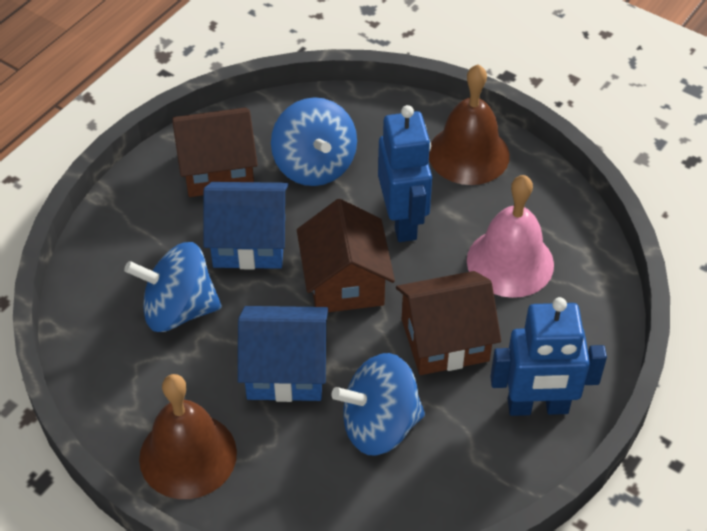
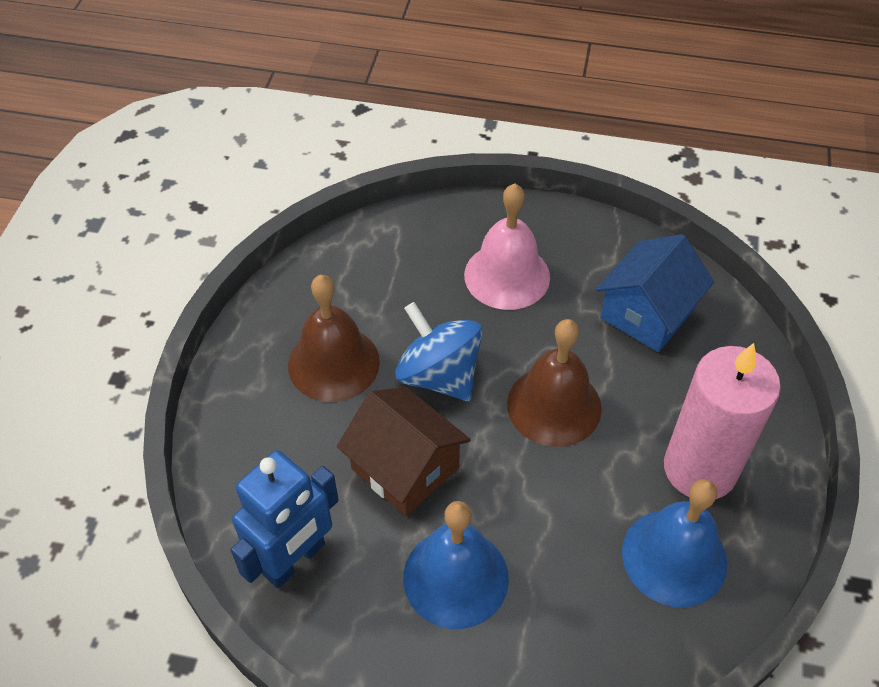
blue bell: 0 -> 2
blue house: 2 -> 1
blue robot: 2 -> 1
blue spinning top: 3 -> 1
brown house: 3 -> 1
pink candle: 0 -> 1

